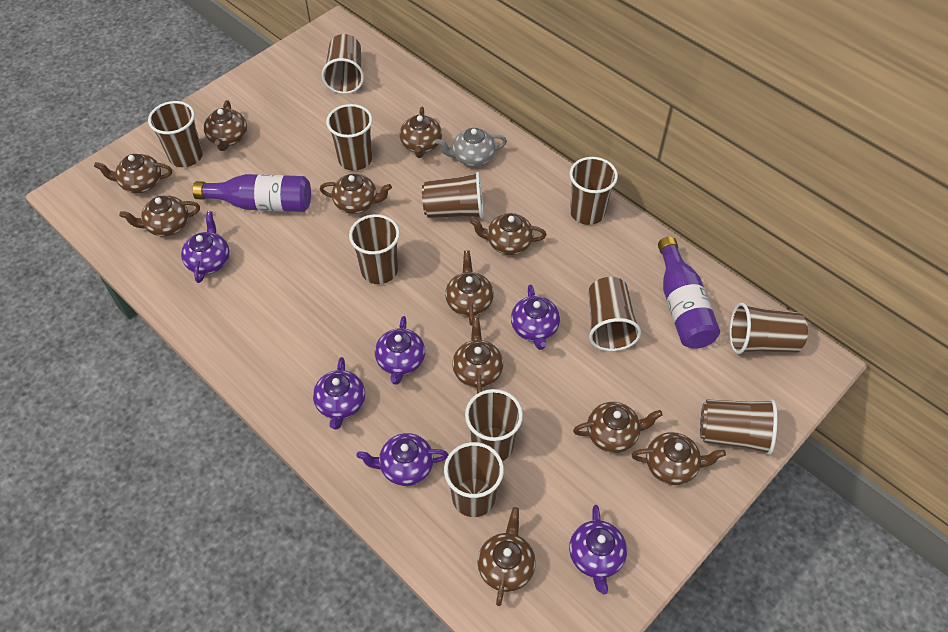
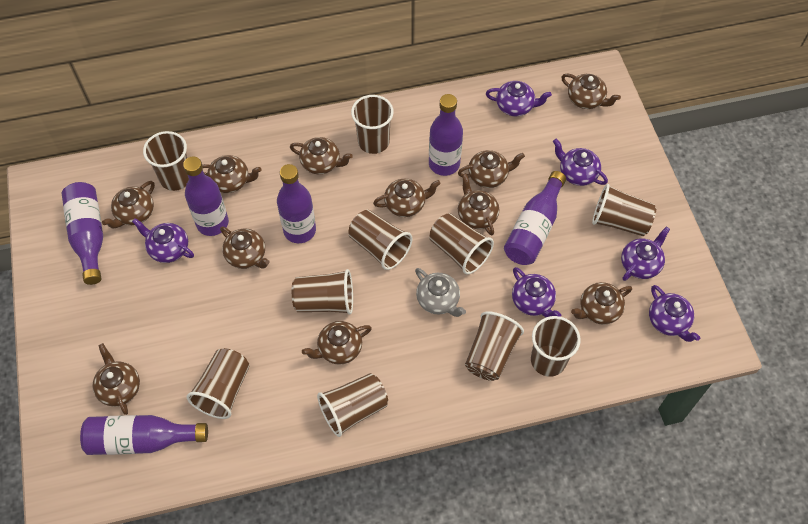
brown cup: 11 -> 10
purple bottle: 2 -> 6

